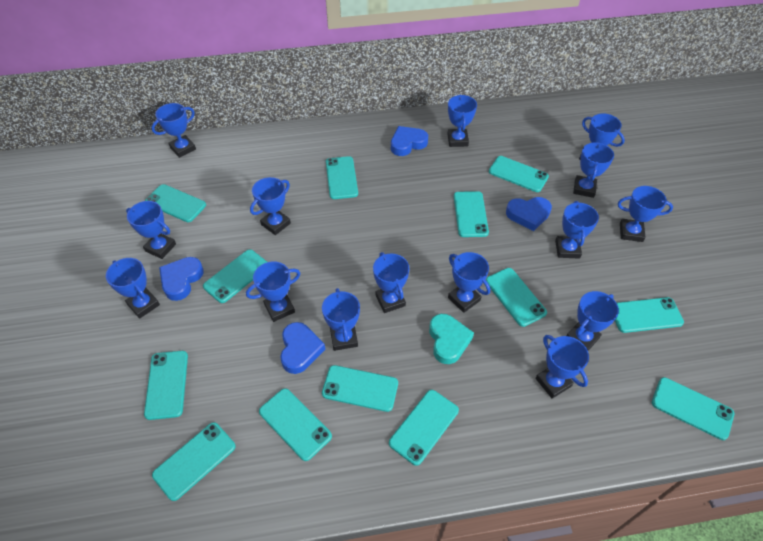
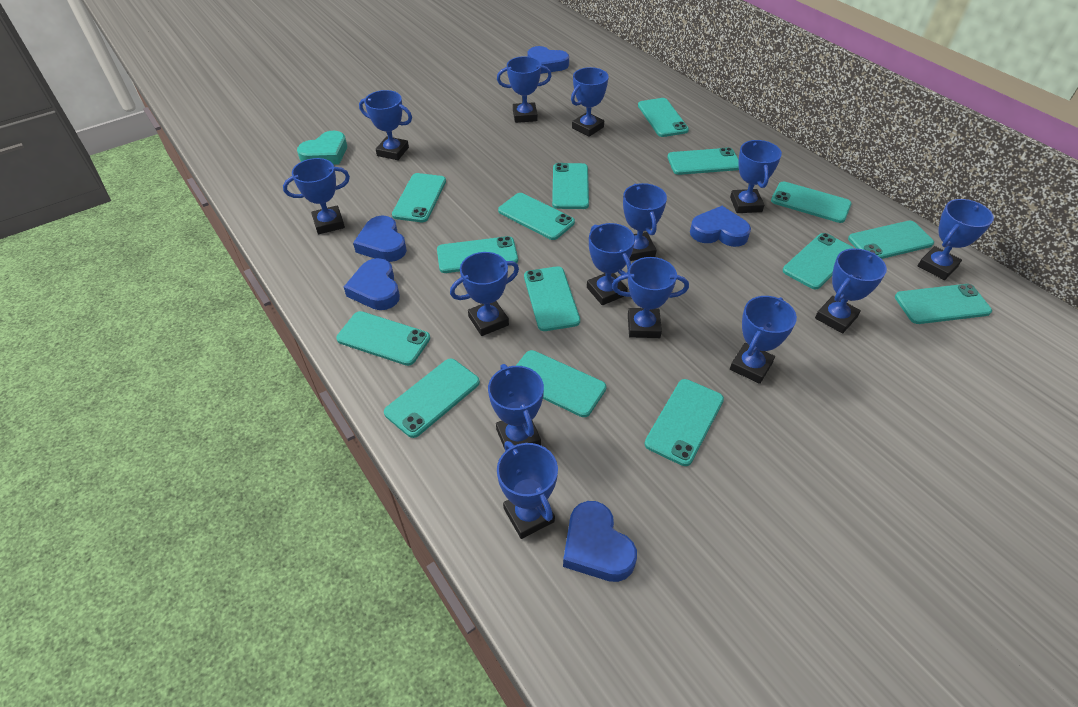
blue heart: 4 -> 5
blue trophy: 15 -> 14
turquoise phone: 13 -> 15

